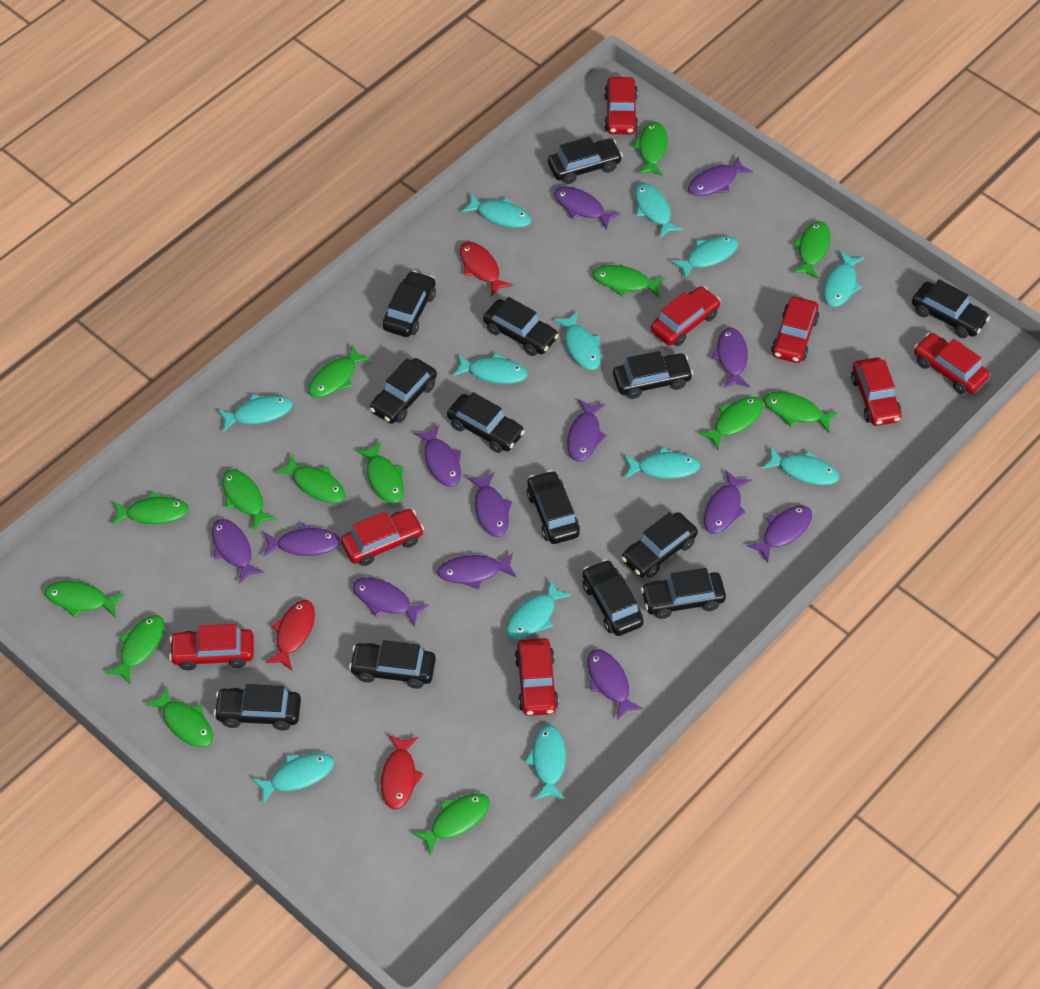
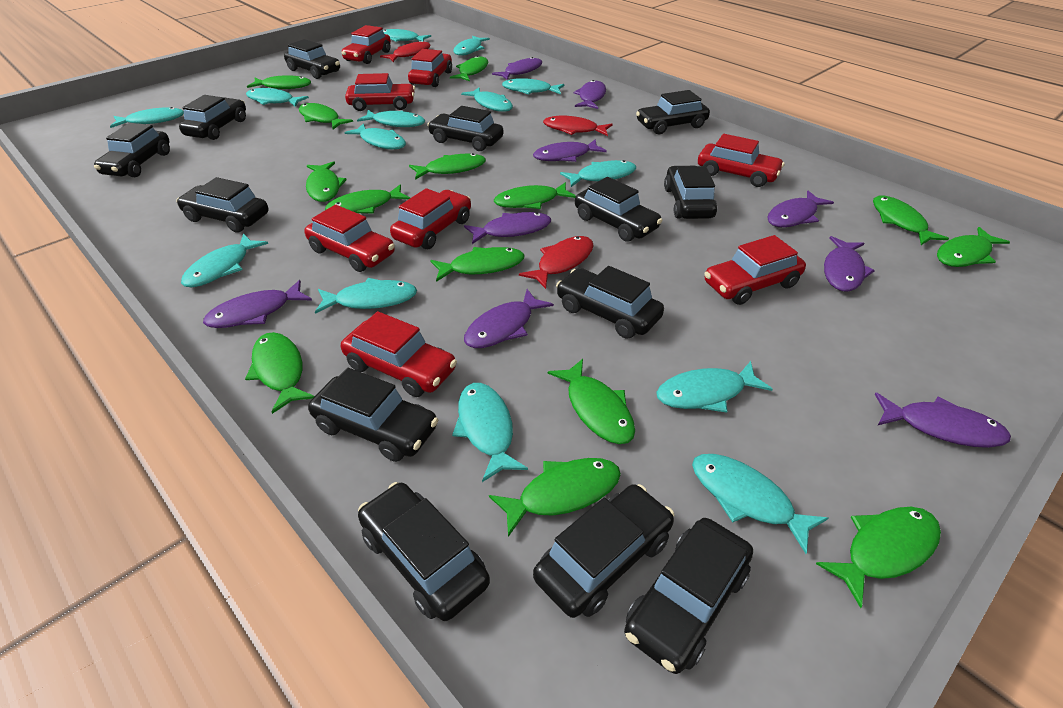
purple fish: 13 -> 9
turquoise fish: 12 -> 14

